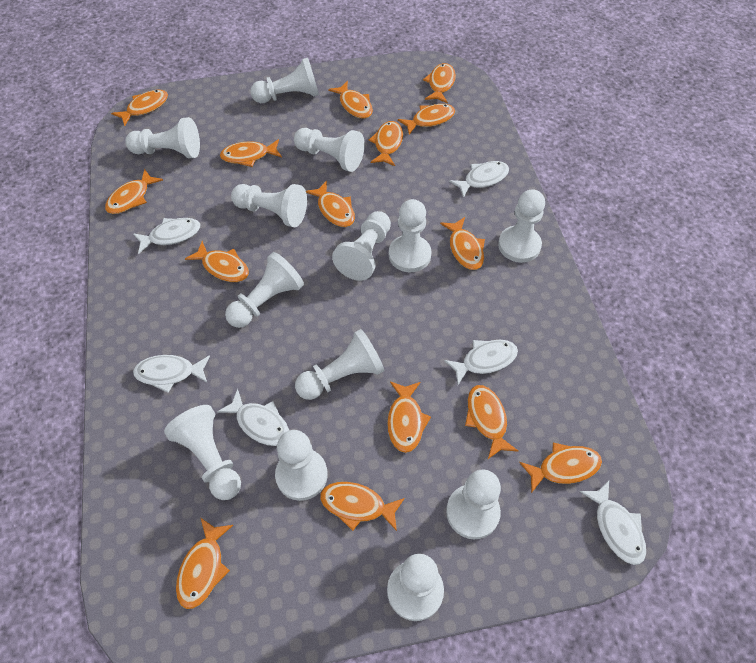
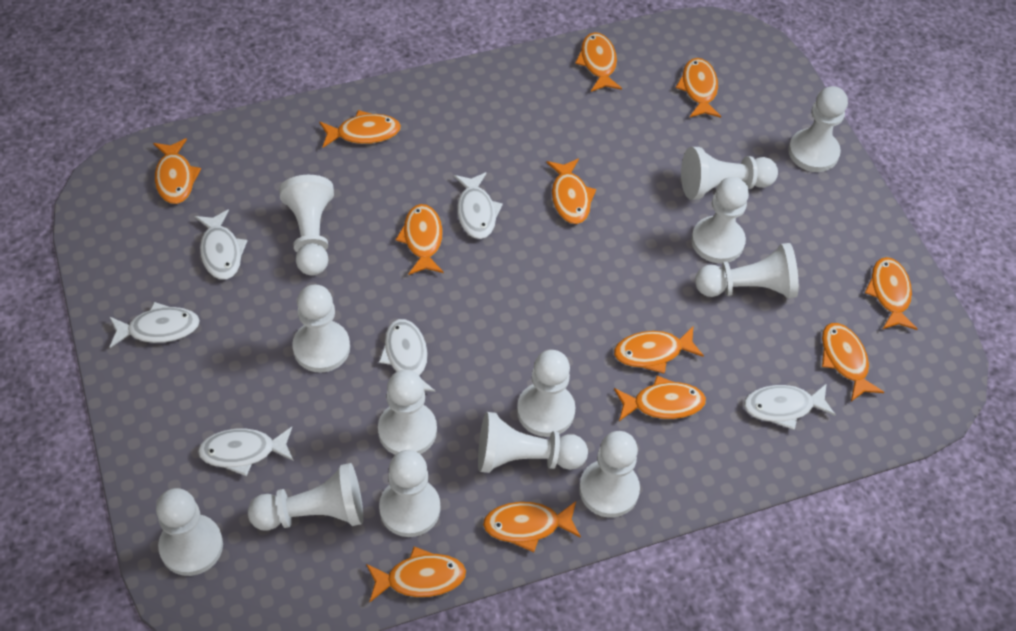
orange fish: 15 -> 12

